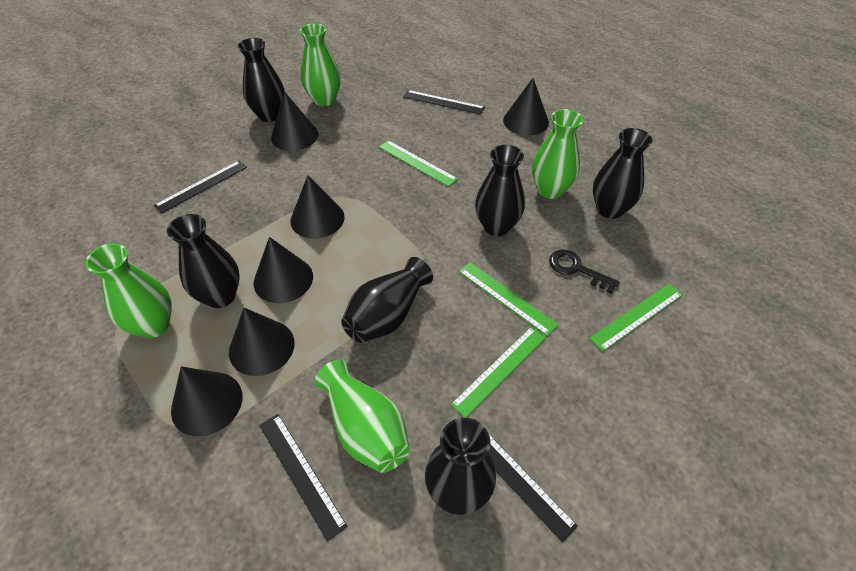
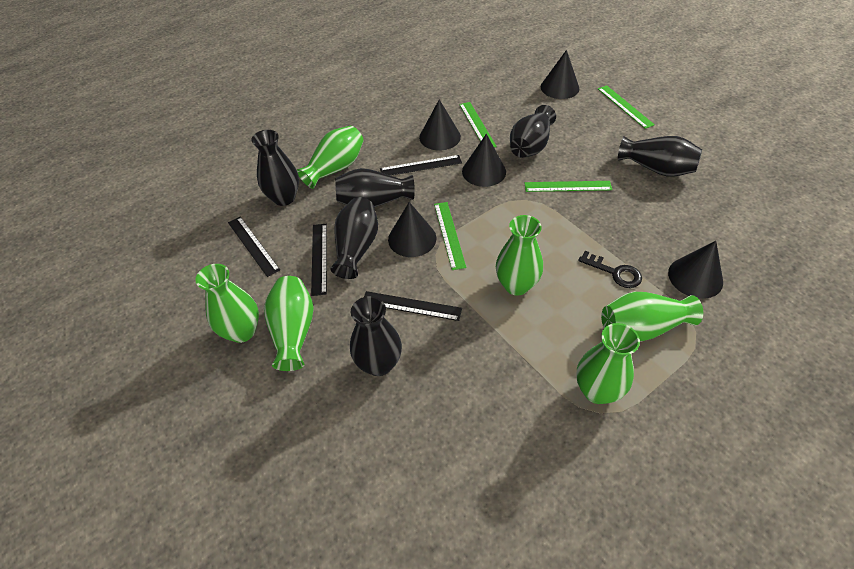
black cone: 6 -> 5
green vase: 4 -> 6

